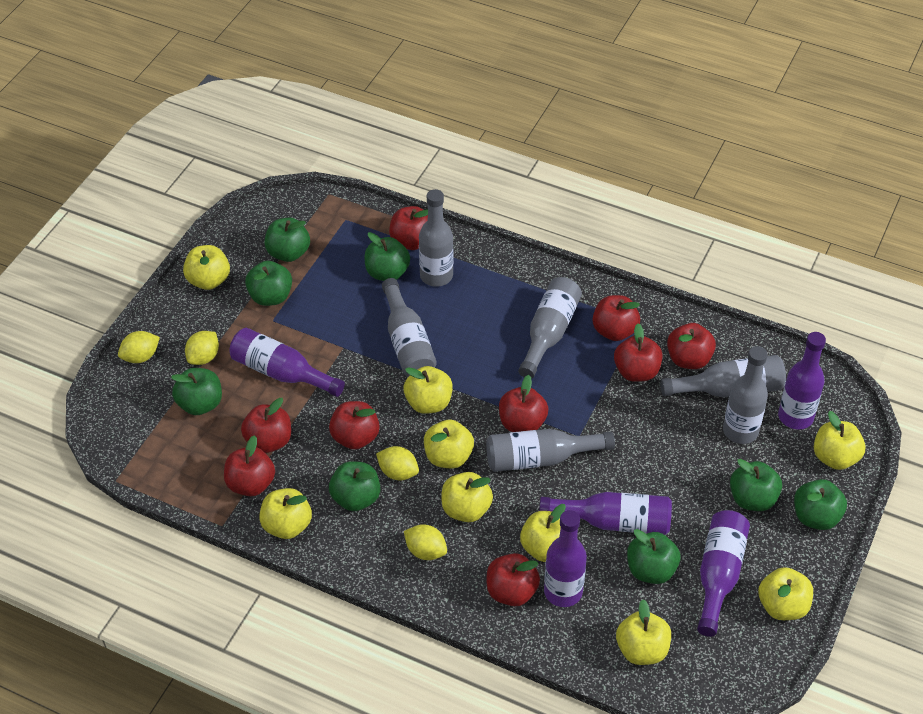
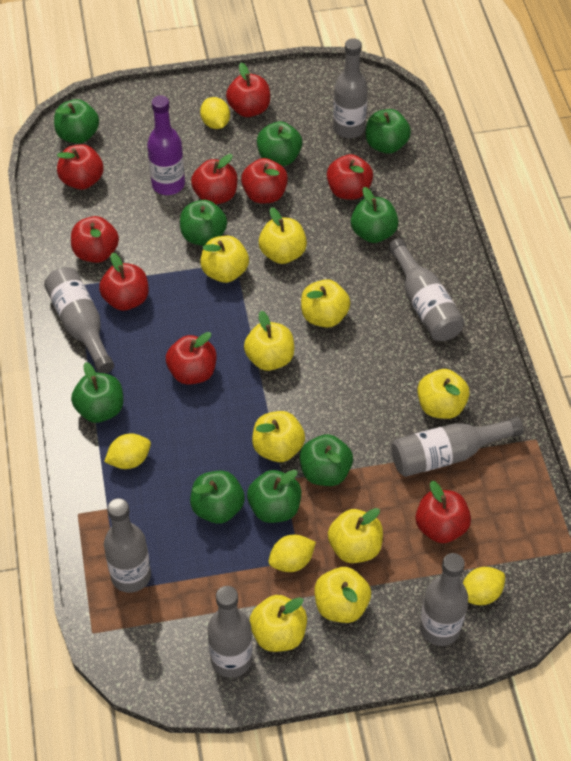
green apple: 8 -> 9
grey bottle: 6 -> 7
purple bottle: 5 -> 1

